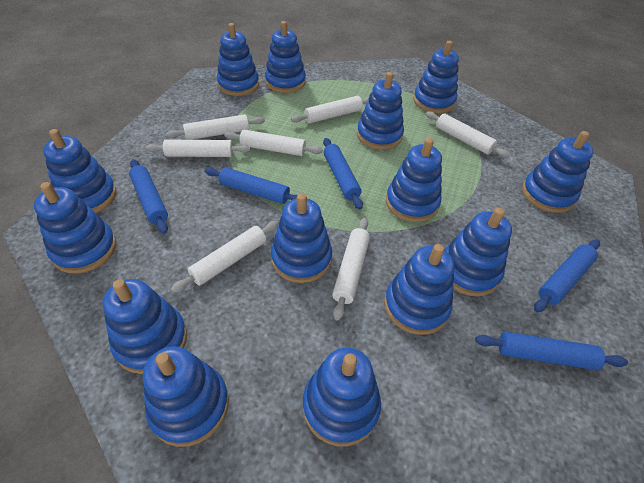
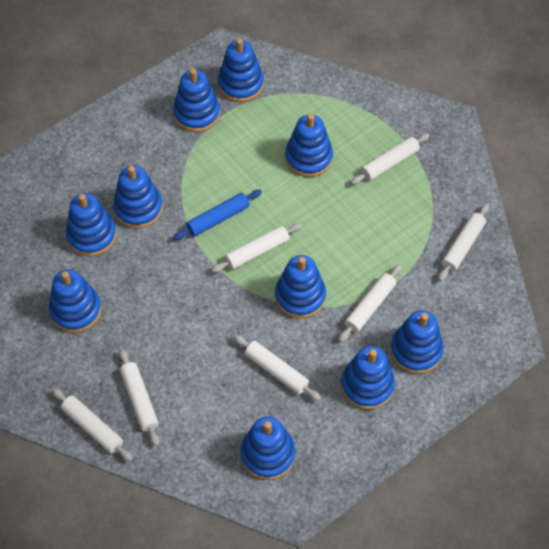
blue rolling pin: 5 -> 1
blue stacking toy: 14 -> 10

